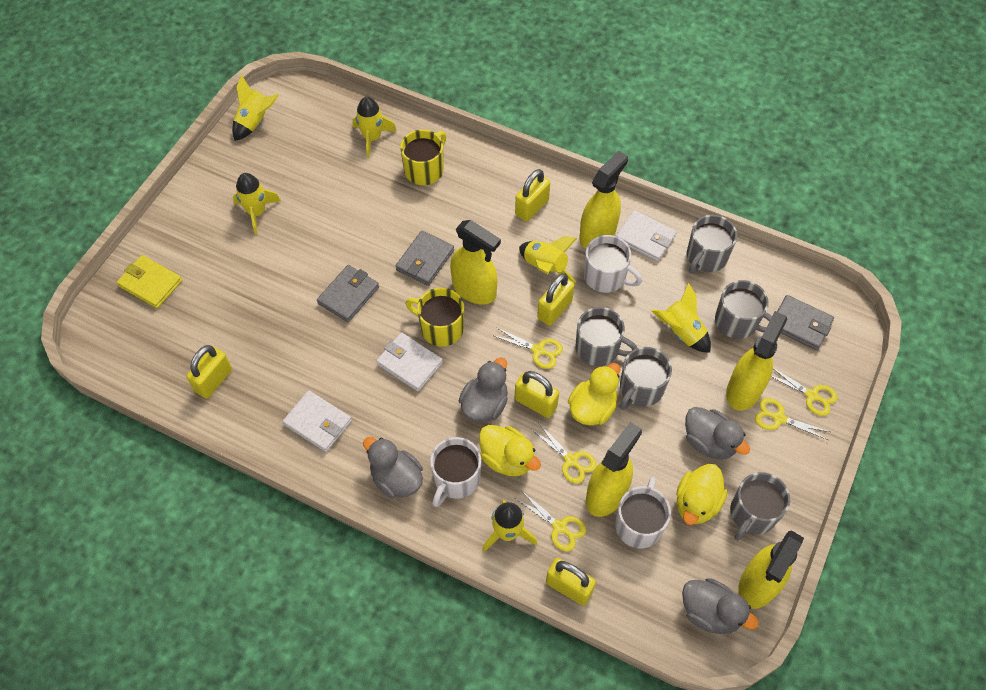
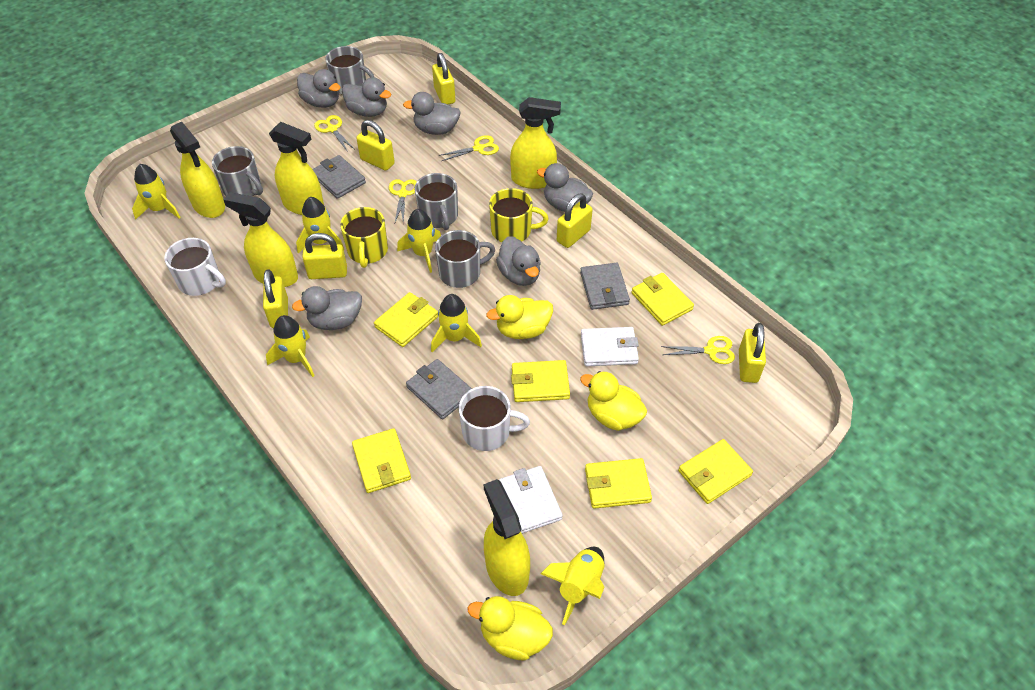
grey duck: 4 -> 6
grey mug: 5 -> 4
white mug: 3 -> 2
white wallet: 3 -> 2
yellow padlock: 5 -> 6
yellow scissors: 5 -> 4
yellow wallet: 1 -> 6

